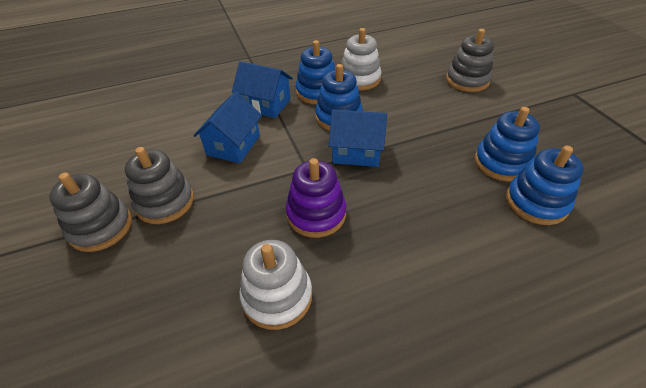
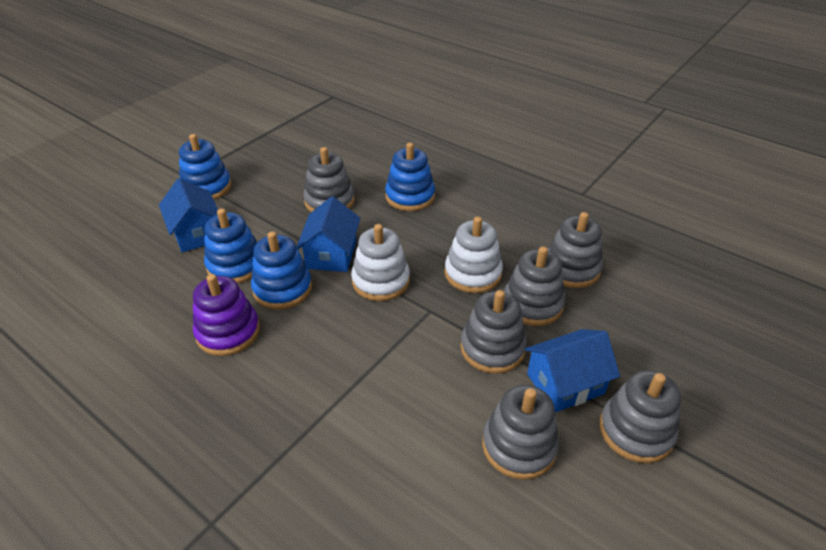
grey stacking toy: 3 -> 6

